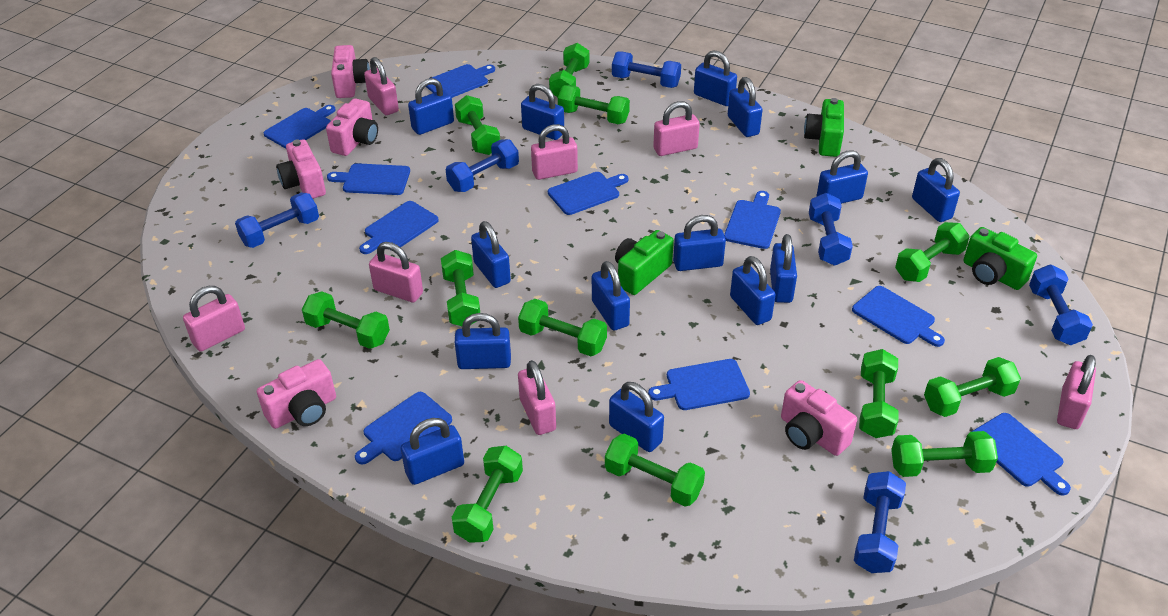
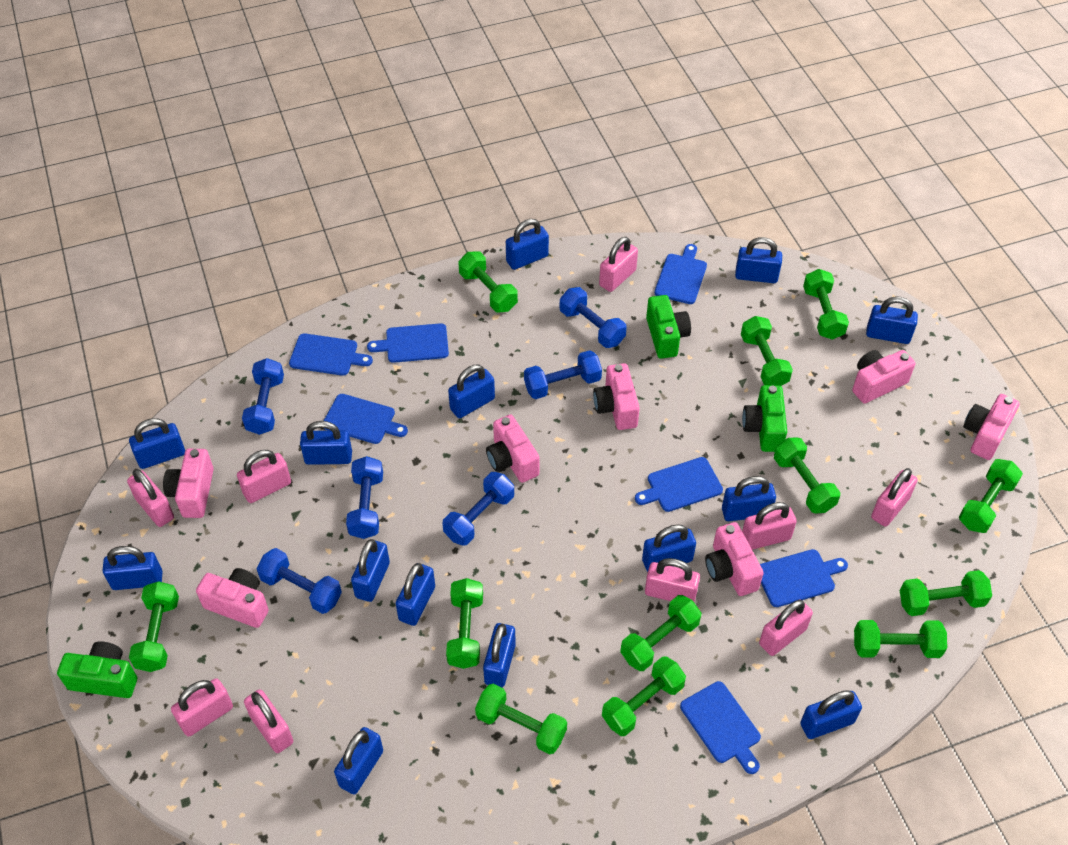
blue cutting board: 10 -> 7
pink camera: 5 -> 7
pink padlock: 7 -> 9

